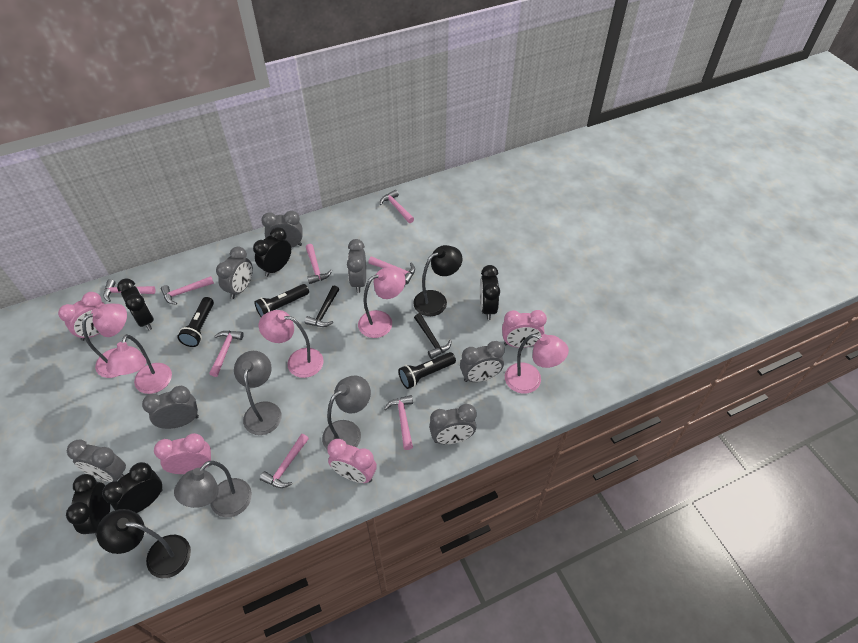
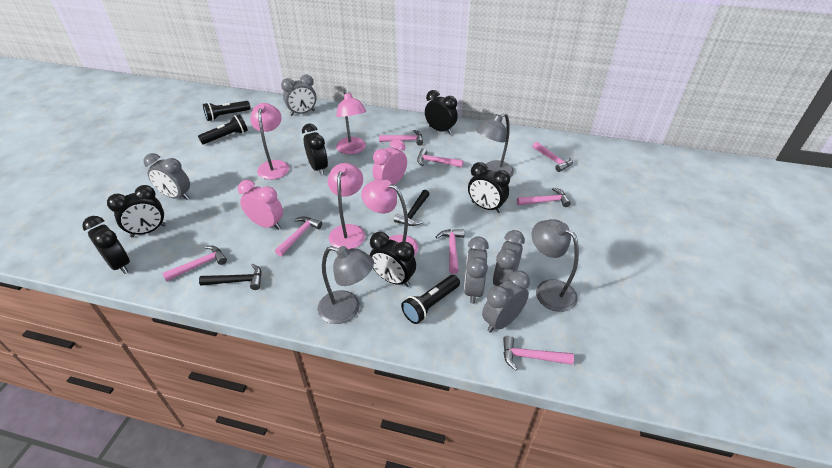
black clock: 5 -> 6
black lamp: 2 -> 0
grey clock: 7 -> 5
pink clock: 4 -> 2
pink lamp: 5 -> 4

